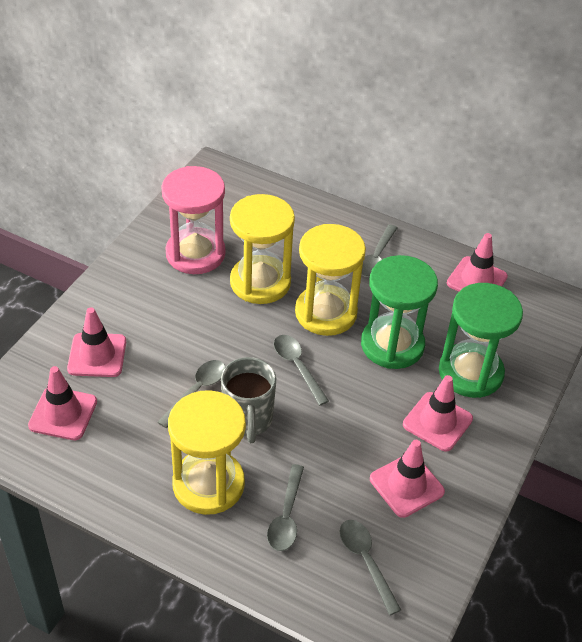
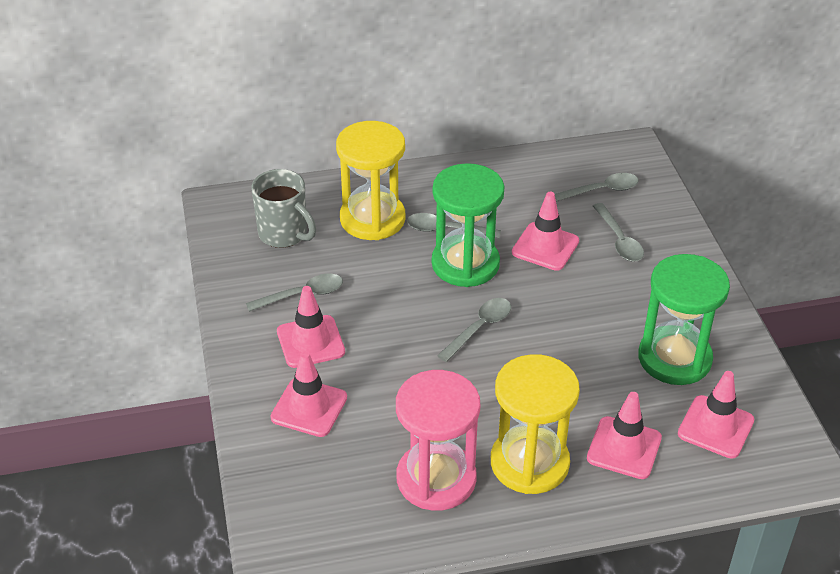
yellow hourglass: 3 -> 2

